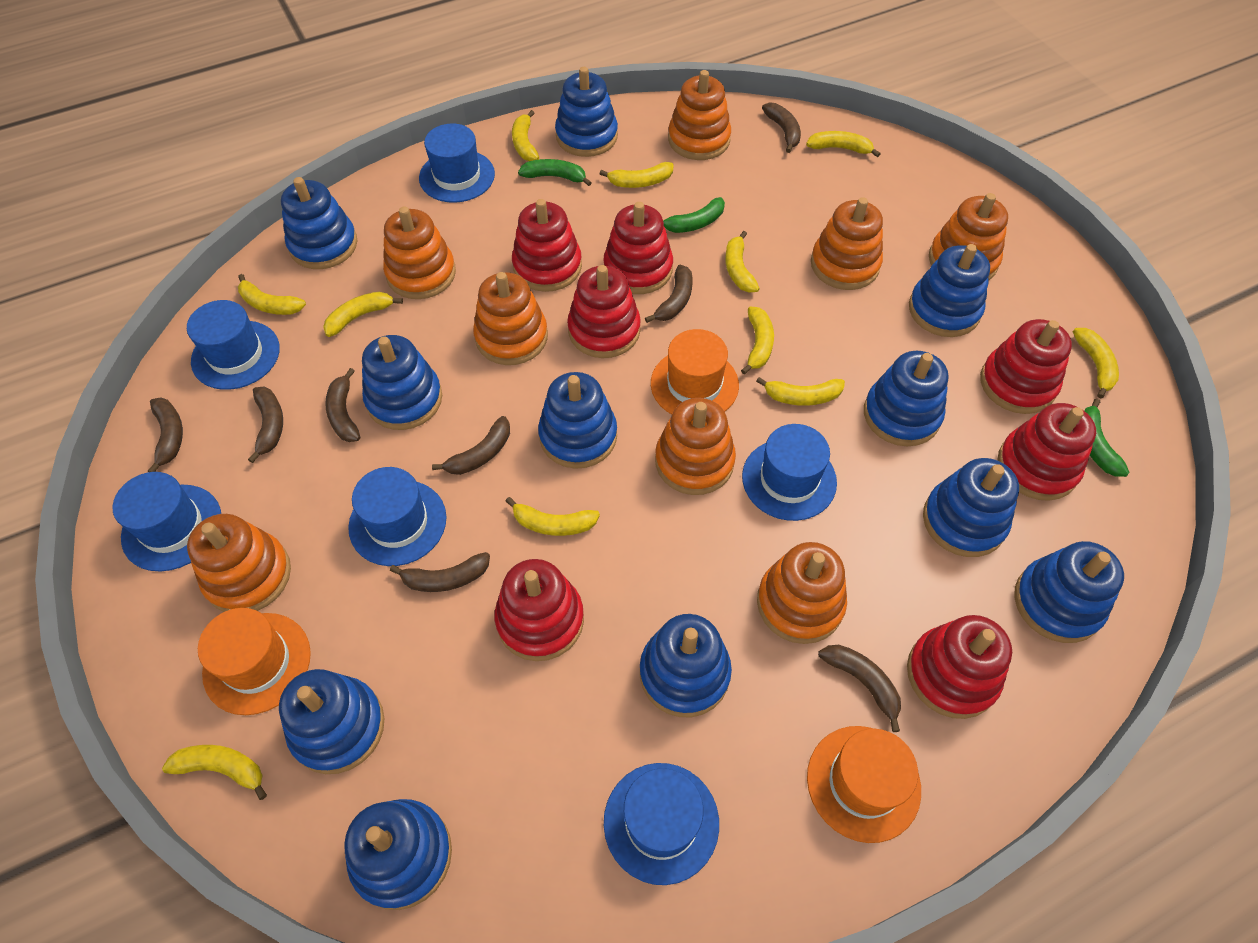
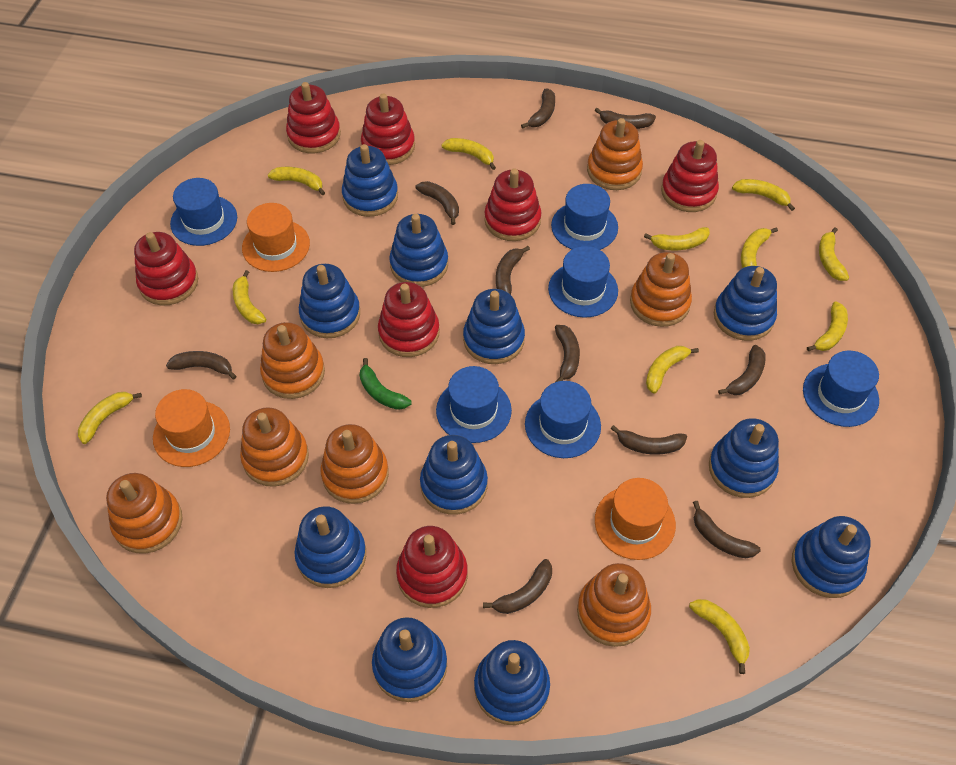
brown banana: 8 -> 10
green banana: 3 -> 1
orange stacking toy: 8 -> 7

